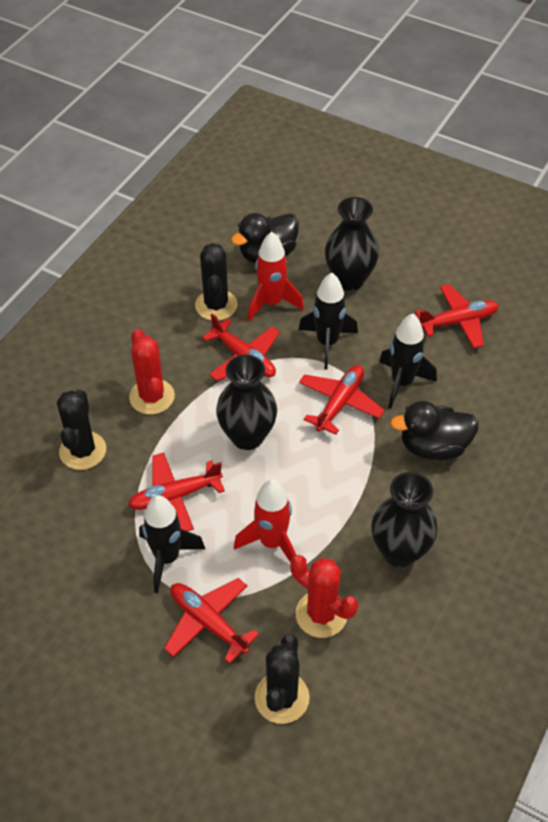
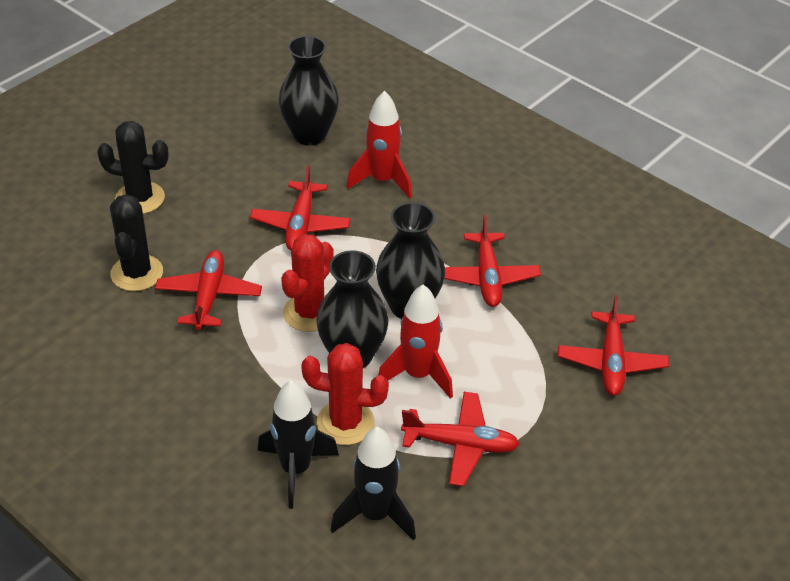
black cactus: 3 -> 2
black duck: 2 -> 0
black rocket: 3 -> 2

